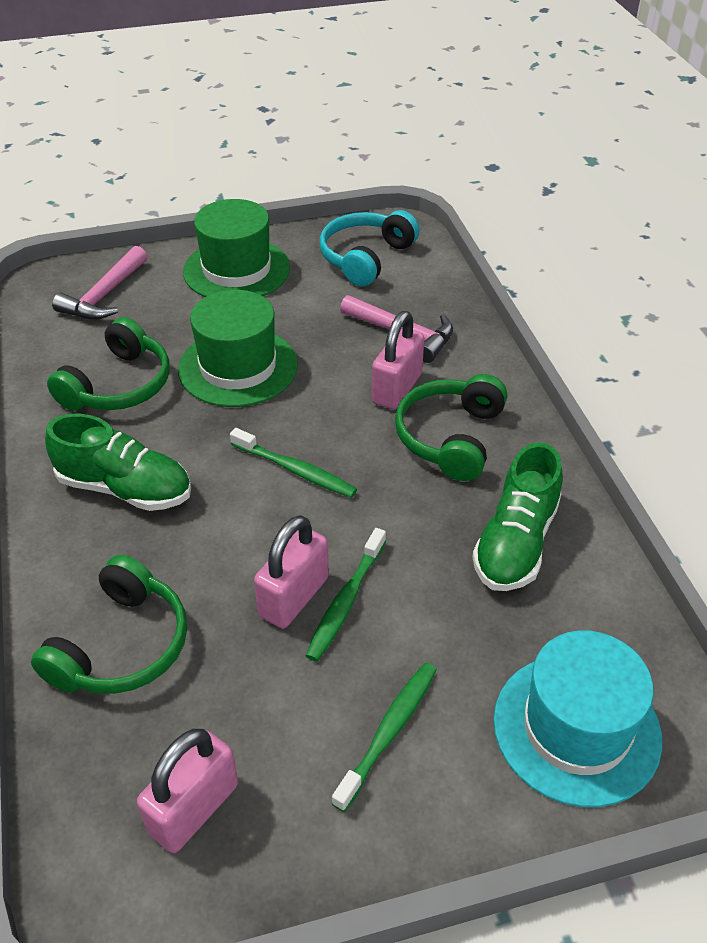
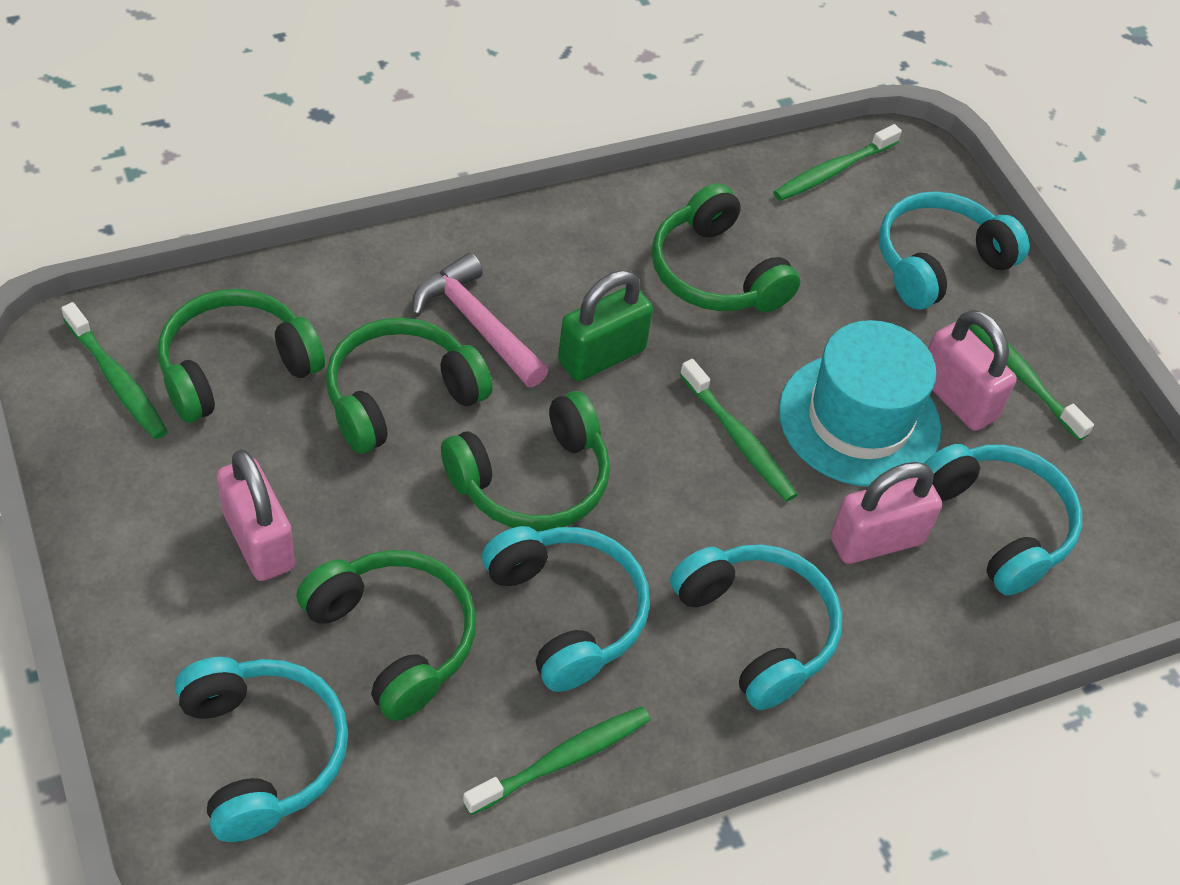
green hat: 2 -> 0
green headphones: 3 -> 5
green padlock: 0 -> 1
green shoe: 2 -> 0
green toothbrush: 3 -> 5
pink hammer: 2 -> 1
turquoise headphones: 1 -> 5

